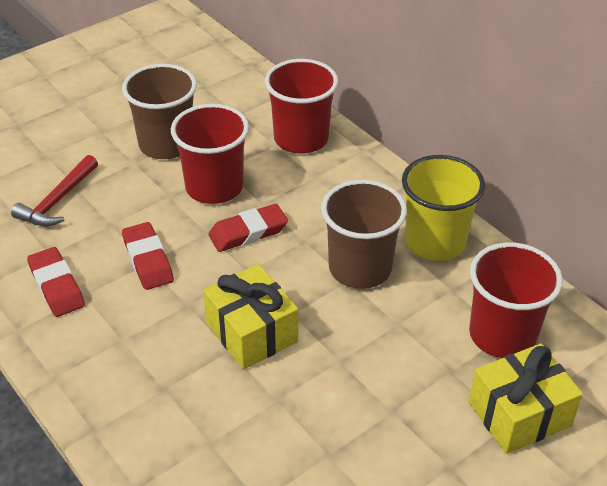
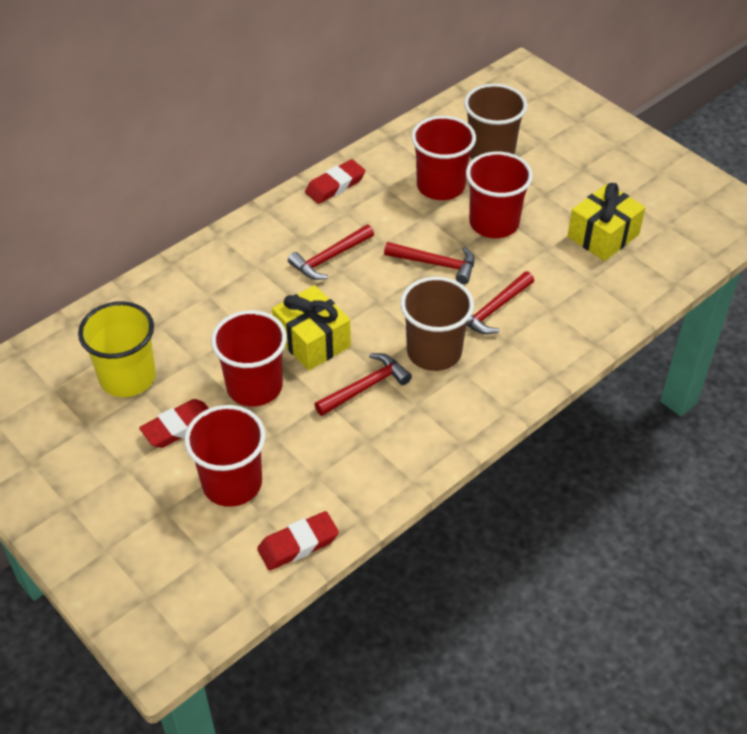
red cup: 3 -> 4
red hammer: 1 -> 4

